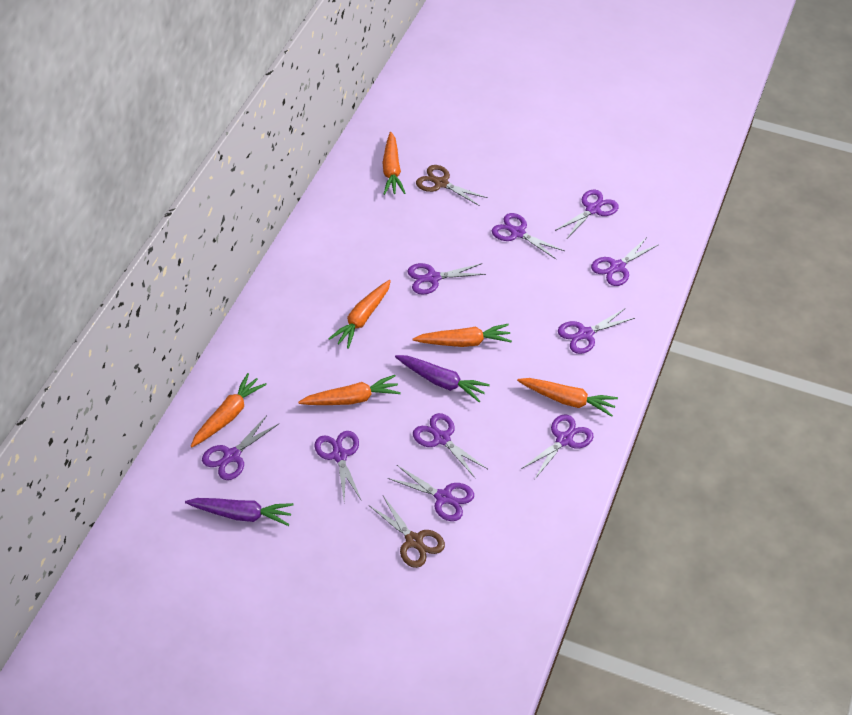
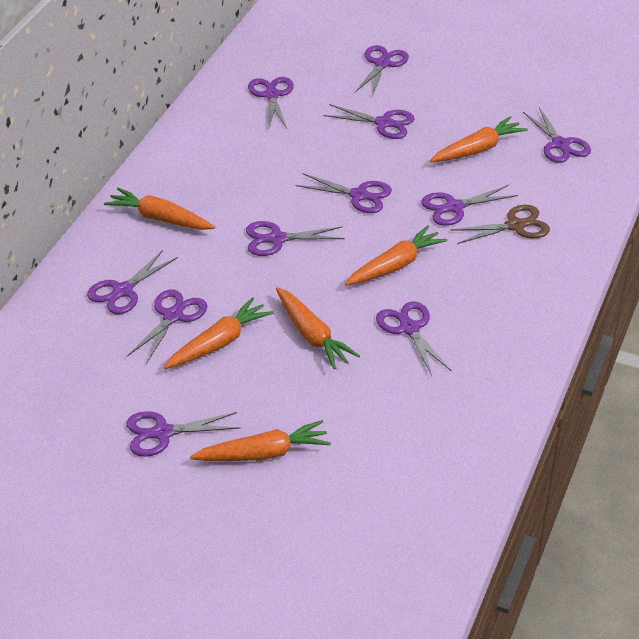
brown scissors: 2 -> 1
purple carrot: 2 -> 0
purple scissors: 10 -> 11

